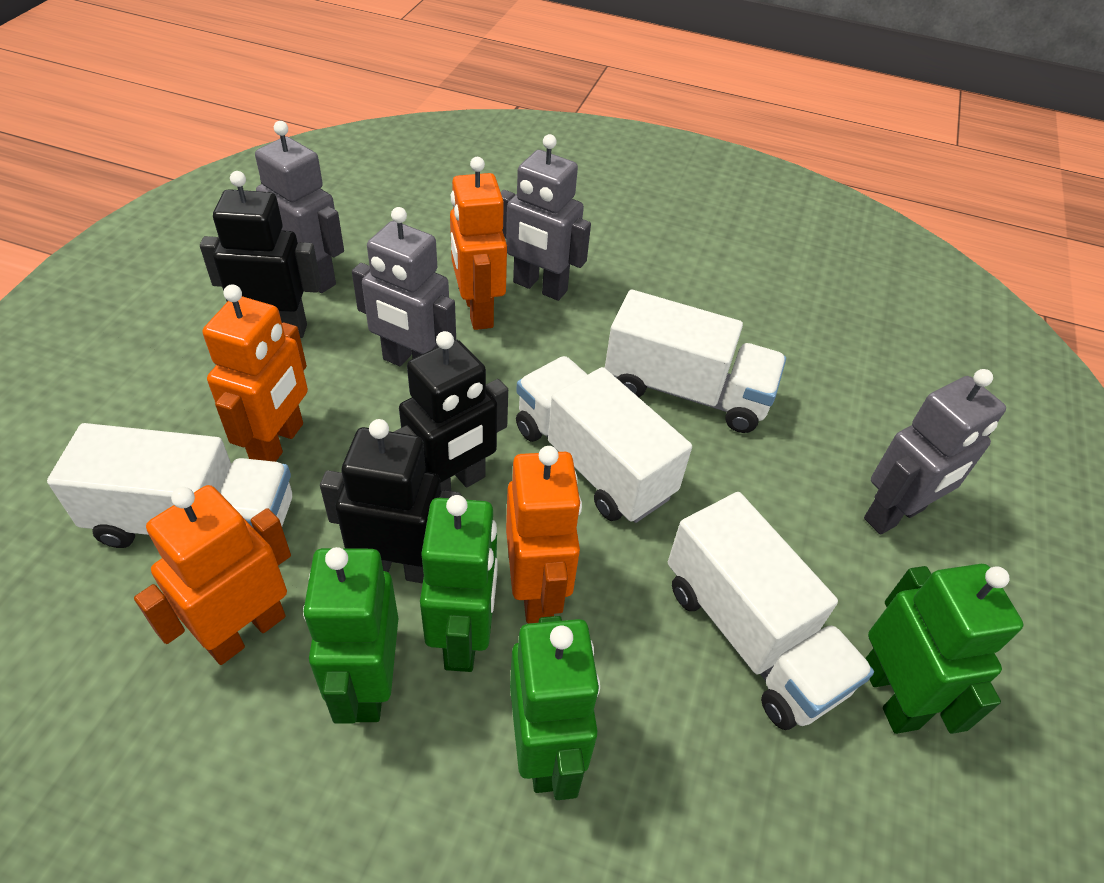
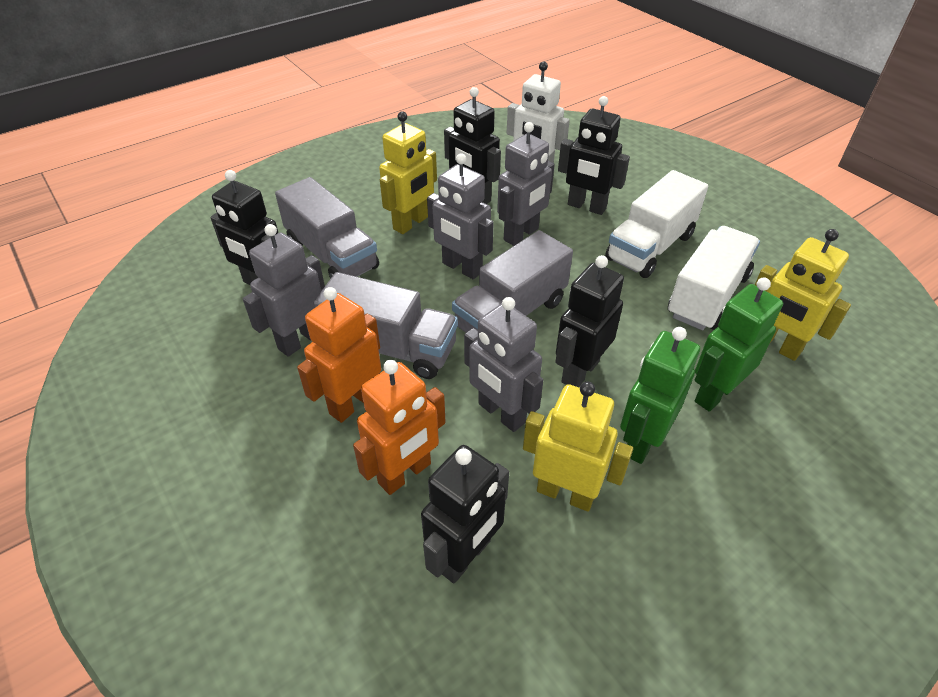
black robot: 3 -> 5
green robot: 4 -> 2
grey truck: 0 -> 3
orange robot: 4 -> 2
white robot: 0 -> 1
white truck: 4 -> 2
yellow robot: 0 -> 3

